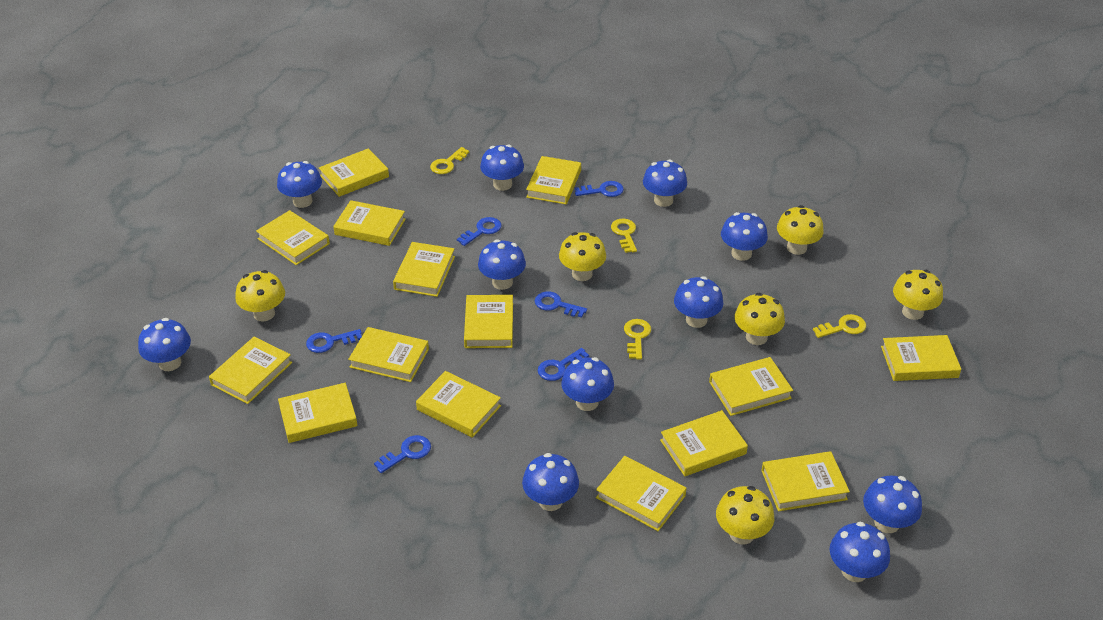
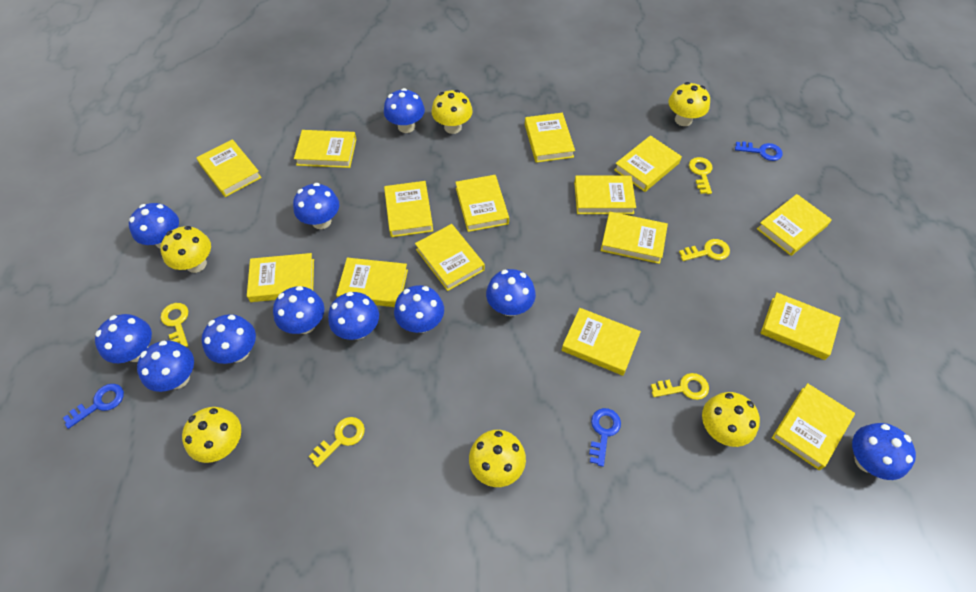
blue key: 6 -> 3
yellow key: 4 -> 5

